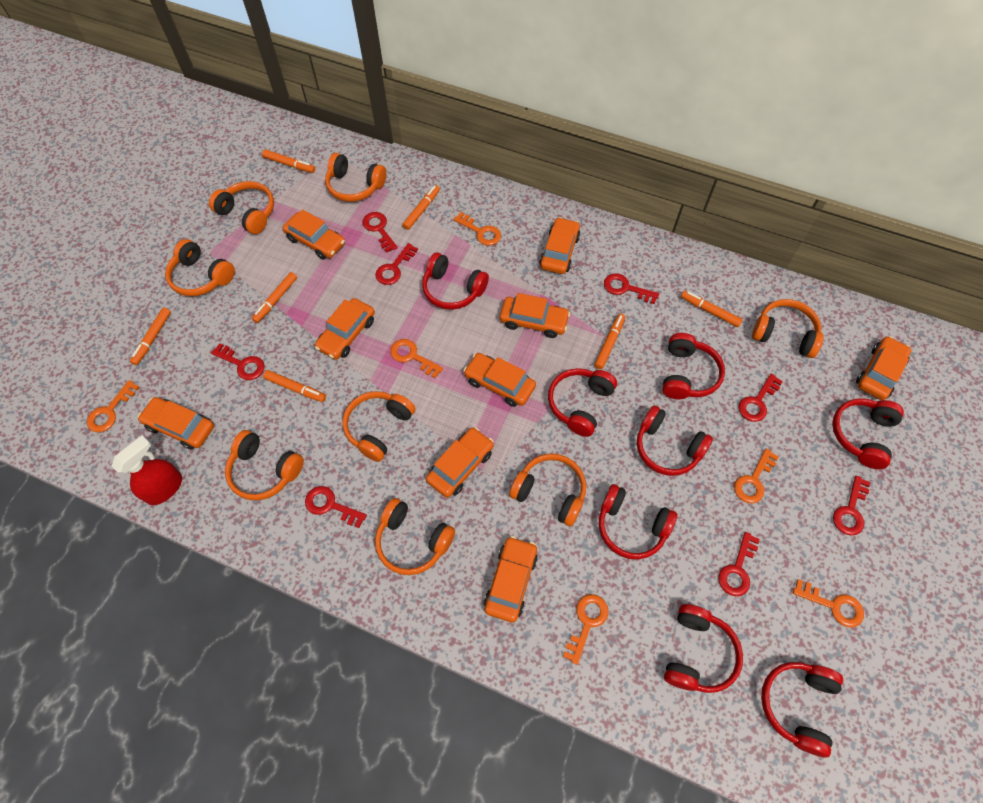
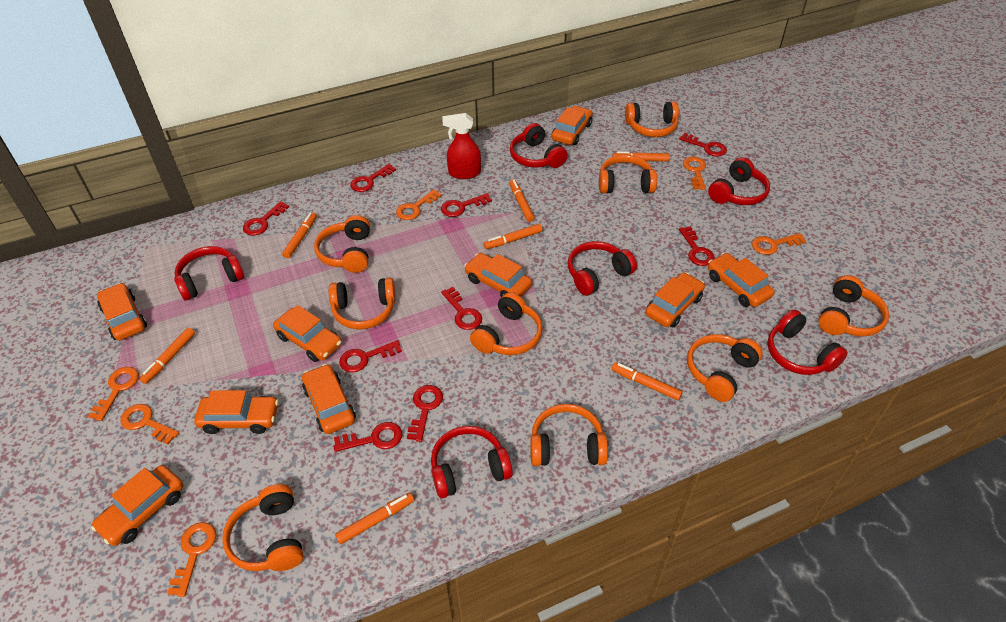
orange headphones: 8 -> 9
red headphones: 8 -> 6
red key: 8 -> 9

